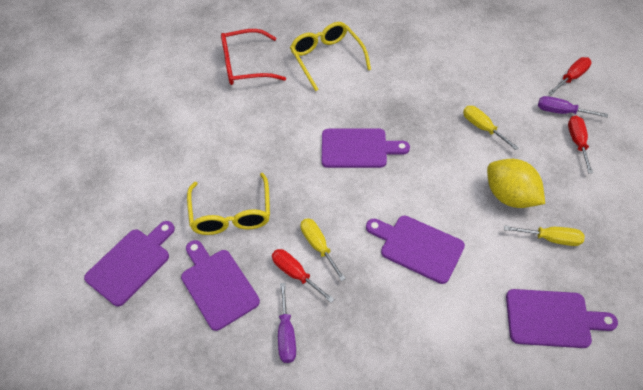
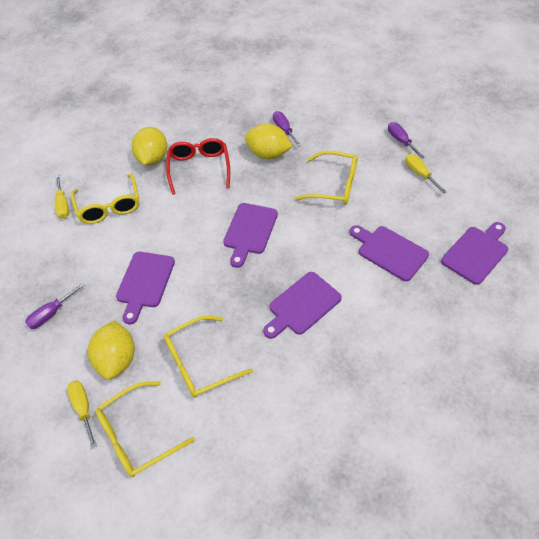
purple screwdriver: 2 -> 3
red screwdriver: 3 -> 0
yellow glasses: 2 -> 4
yellow lemon: 1 -> 3

